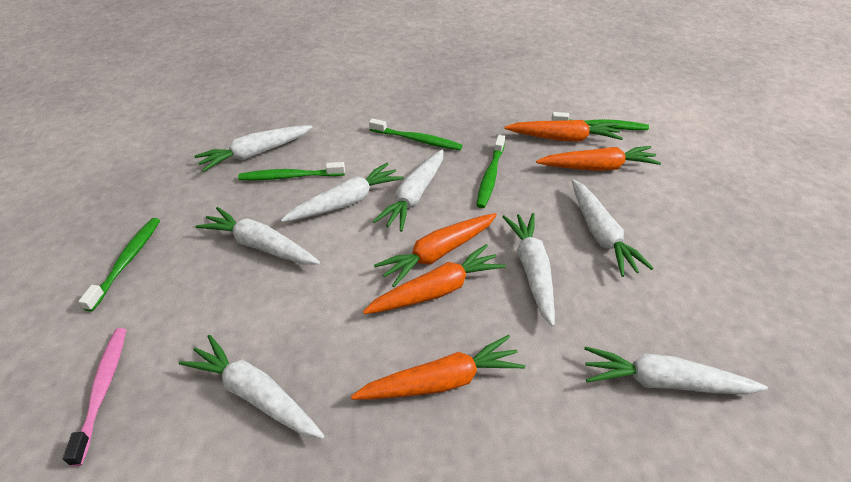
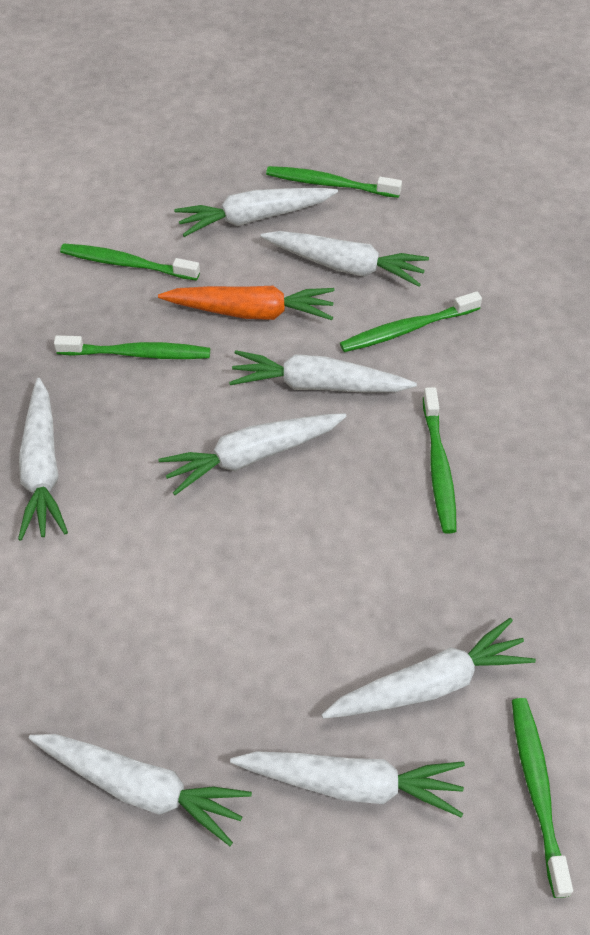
green toothbrush: 5 -> 6
orange carrot: 5 -> 1
pink toothbrush: 1 -> 0

